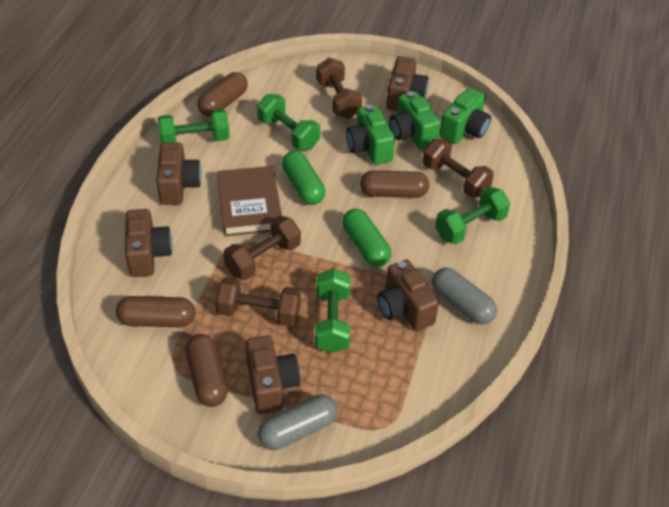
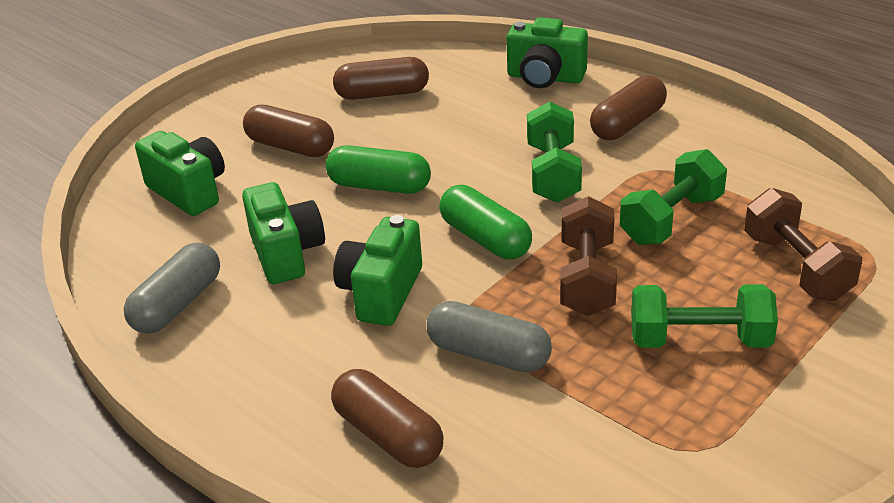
brown book: 1 -> 0
brown camera: 5 -> 0
brown dumbbell: 4 -> 2
green camera: 3 -> 4
green dumbbell: 4 -> 3

